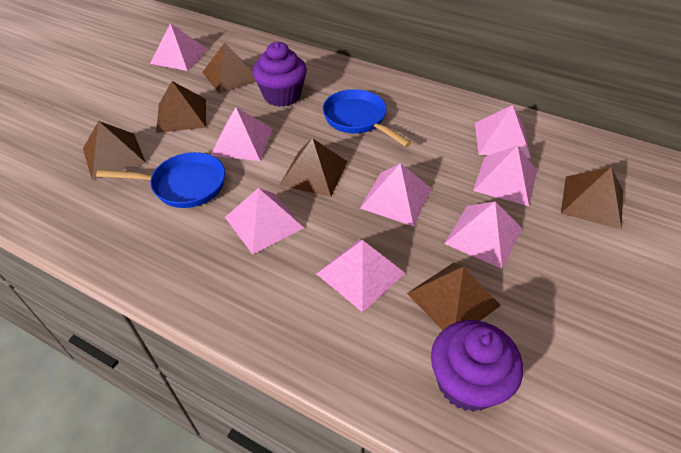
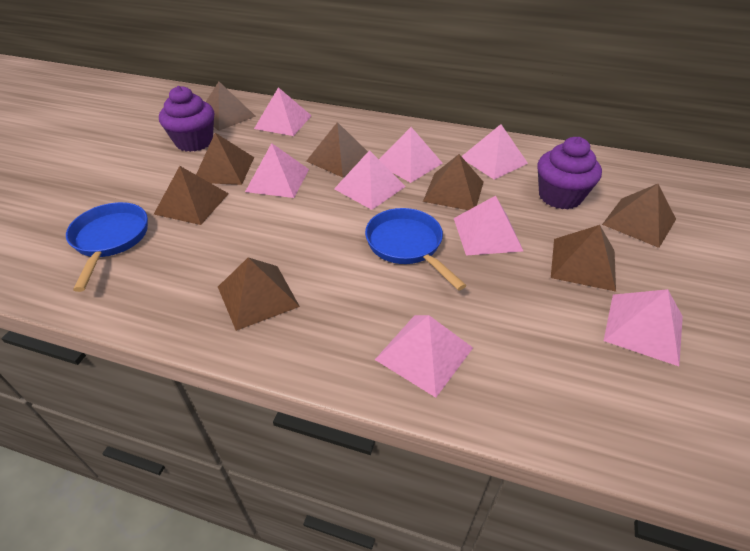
brown pyramid: 6 -> 8

